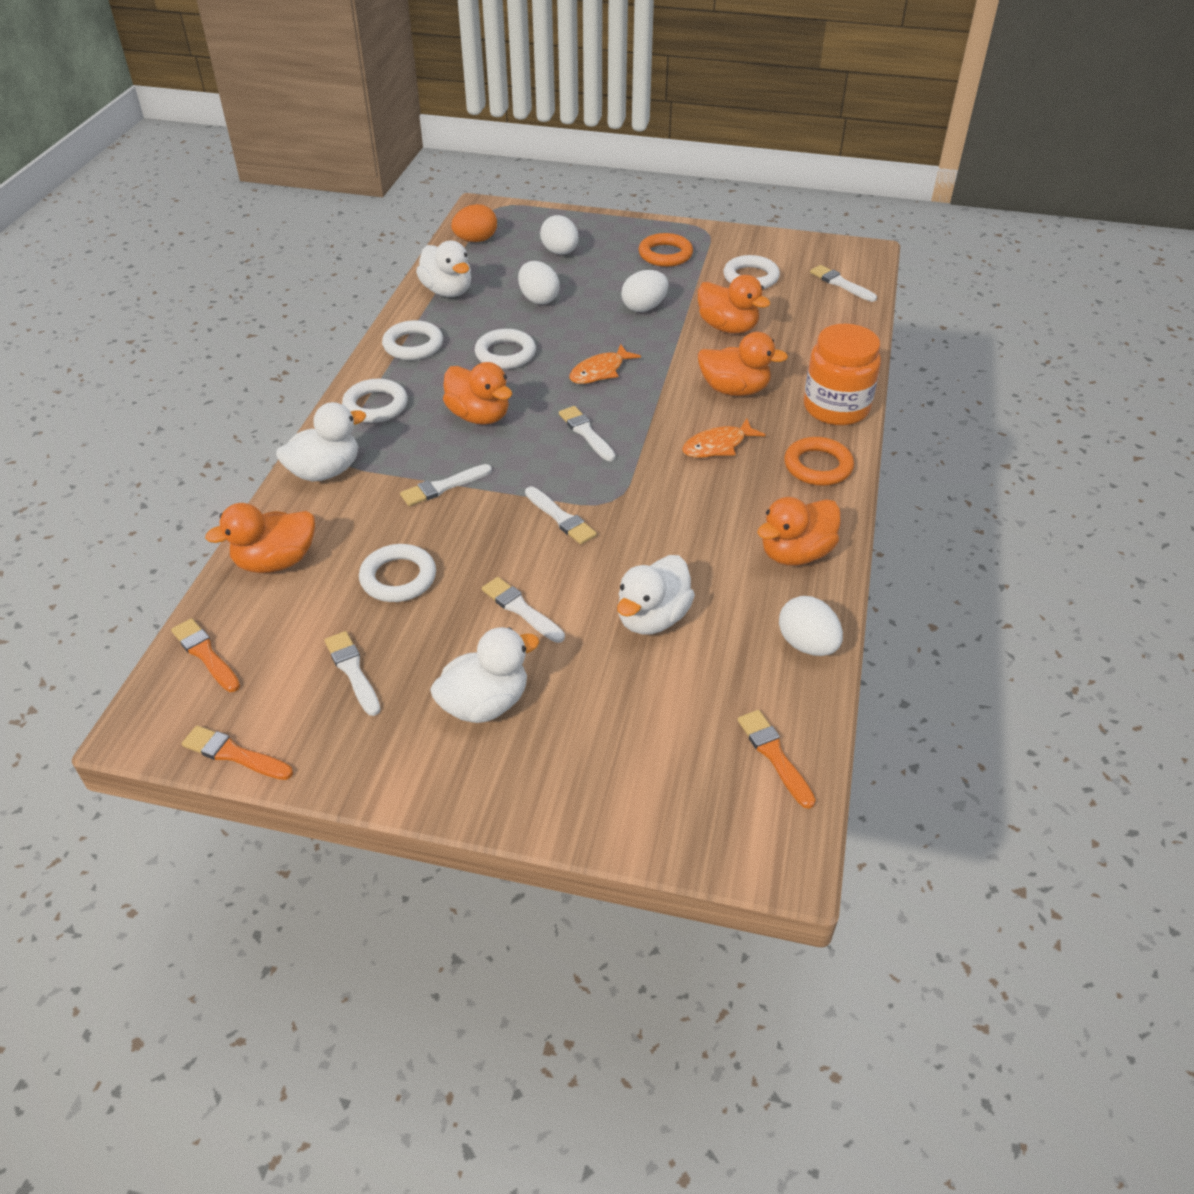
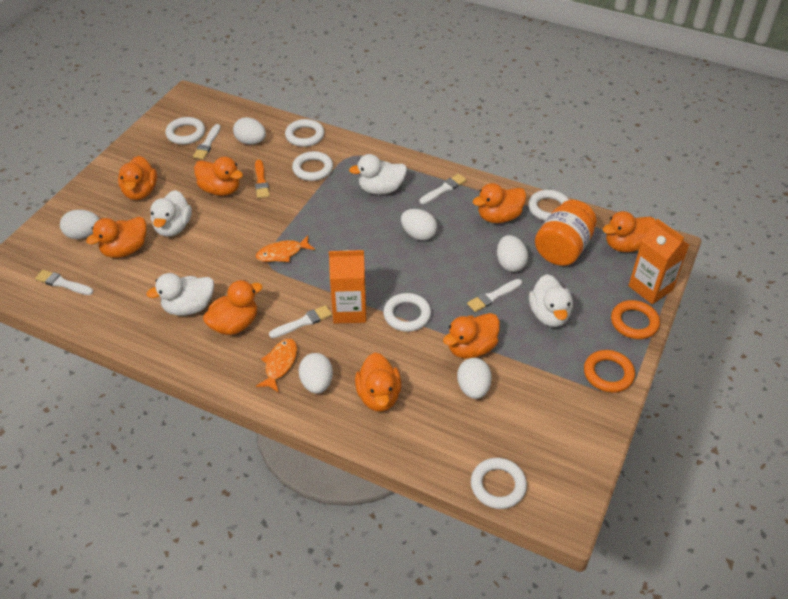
orange brush: 3 -> 1
orange carton: 0 -> 2
orange duck: 5 -> 8
orange egg: 1 -> 0
white brush: 6 -> 5
white egg: 4 -> 6
white ring: 5 -> 6

